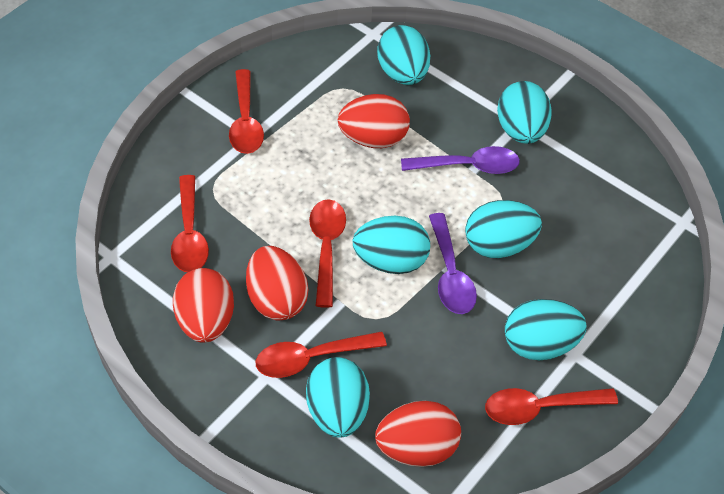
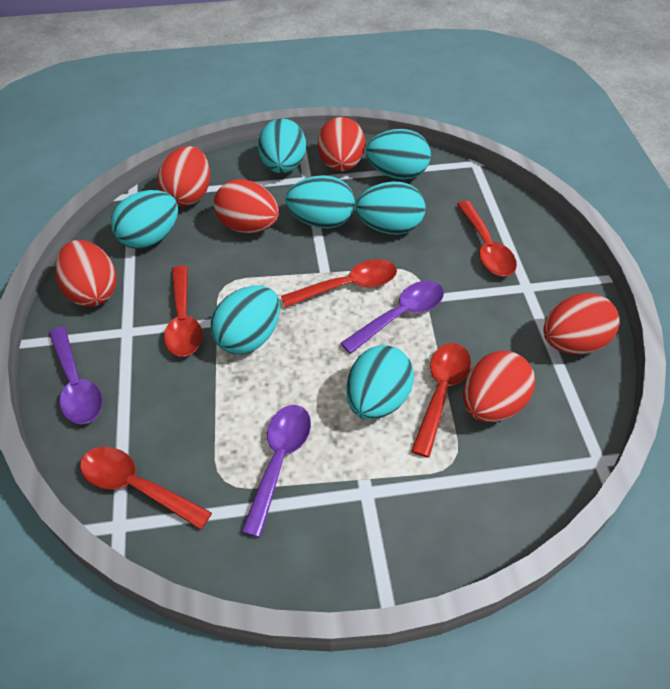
purple spoon: 2 -> 3
red egg: 4 -> 6
turquoise egg: 6 -> 7

